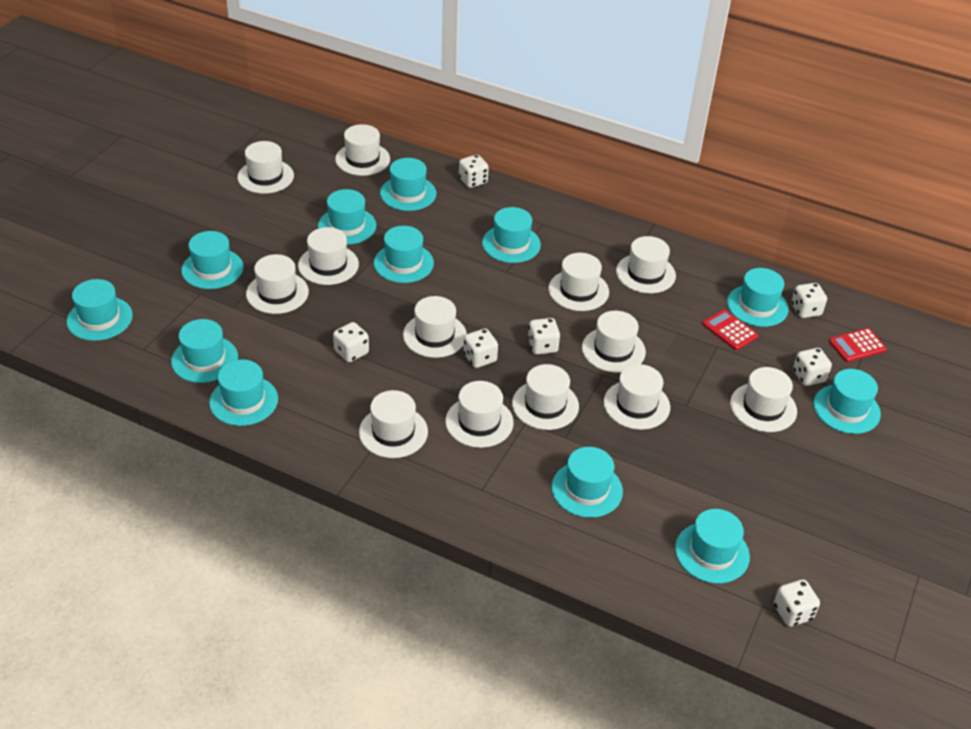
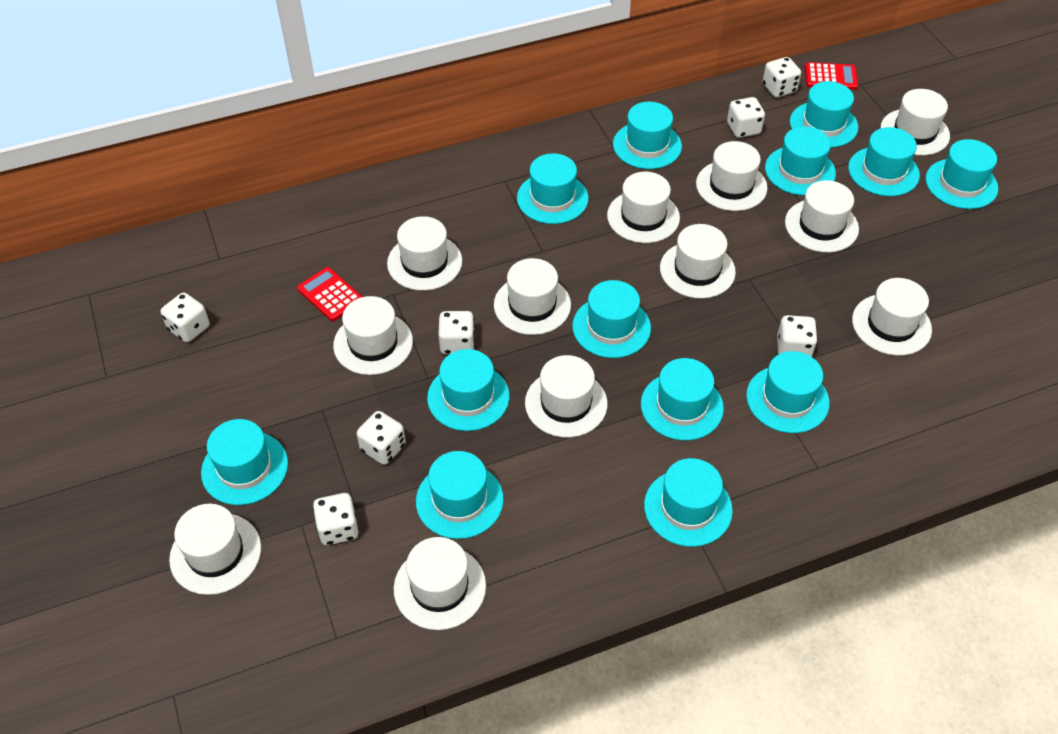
turquoise hat: 12 -> 13
white hat: 13 -> 12

